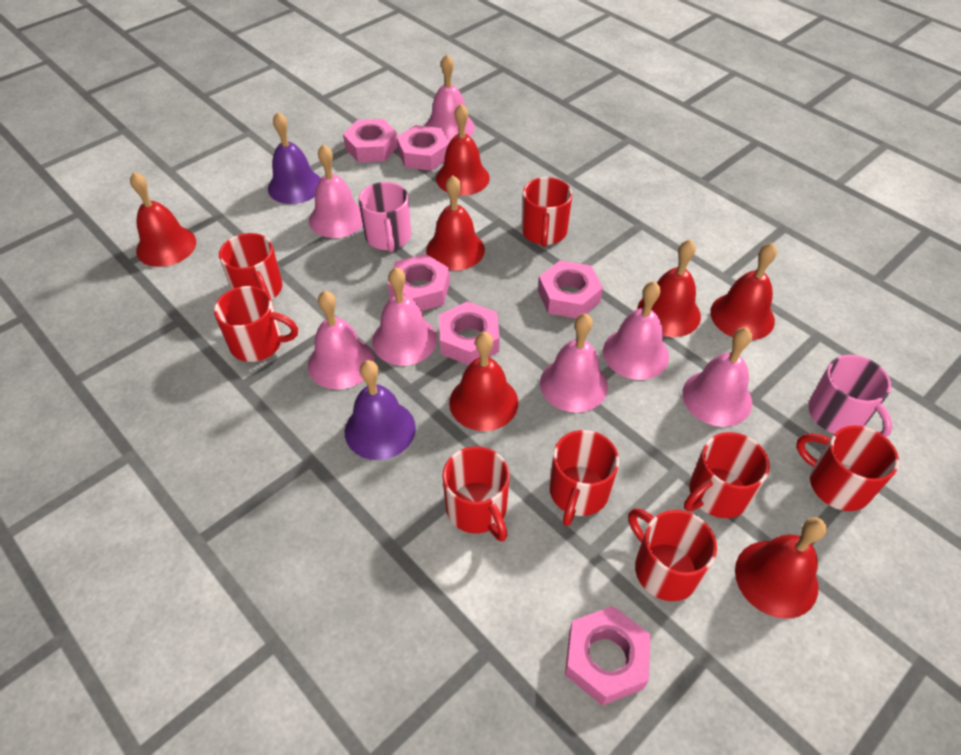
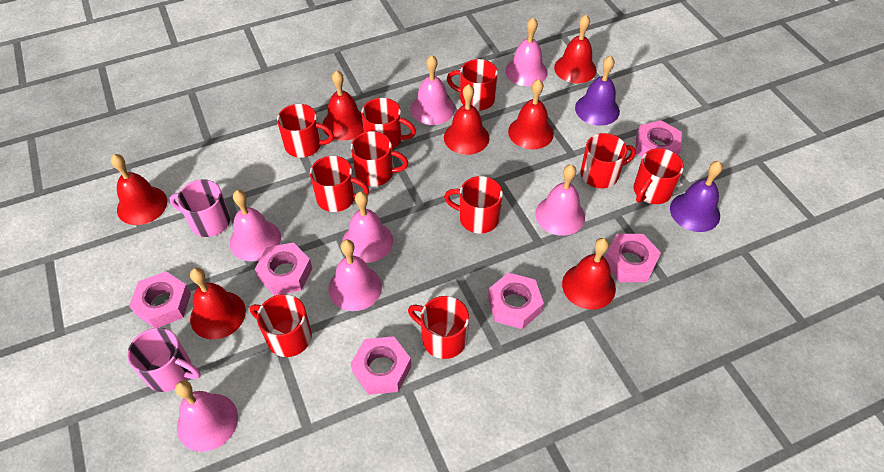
red mug: 8 -> 10

